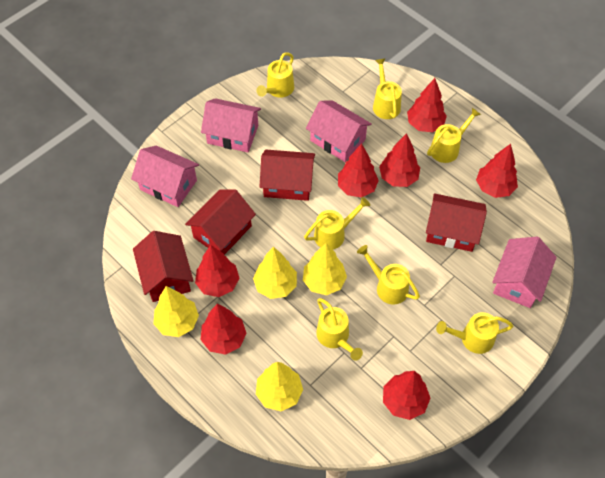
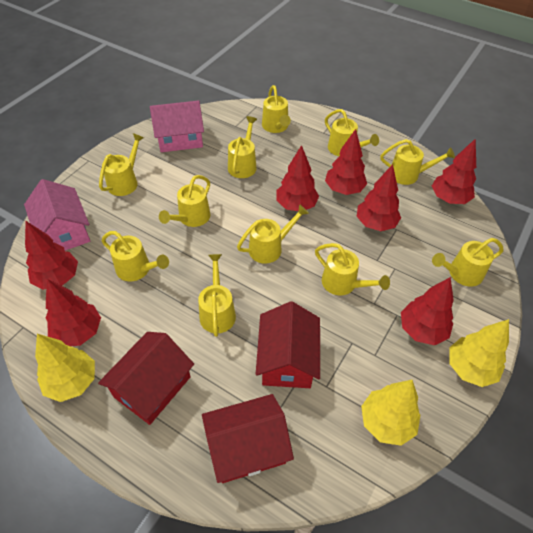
pink house: 4 -> 2
red house: 4 -> 3
yellow tree: 4 -> 3
yellow watering can: 7 -> 11

